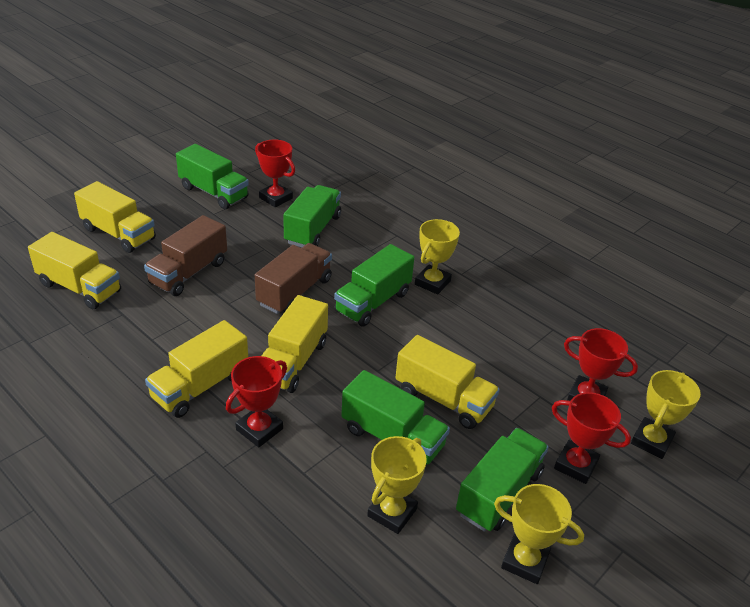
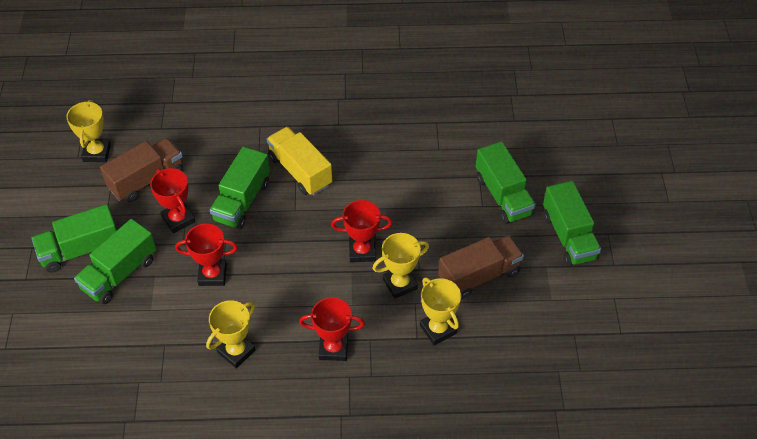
yellow truck: 5 -> 1

